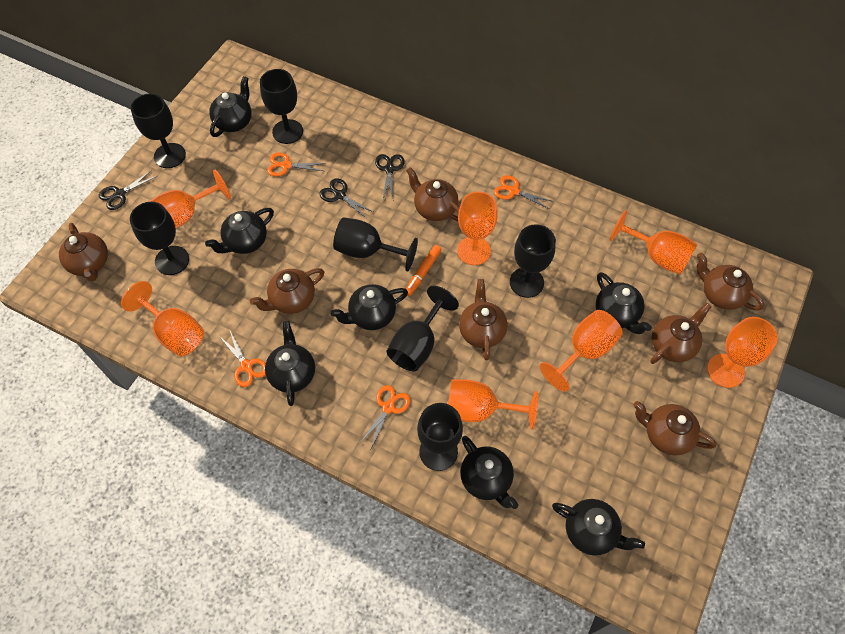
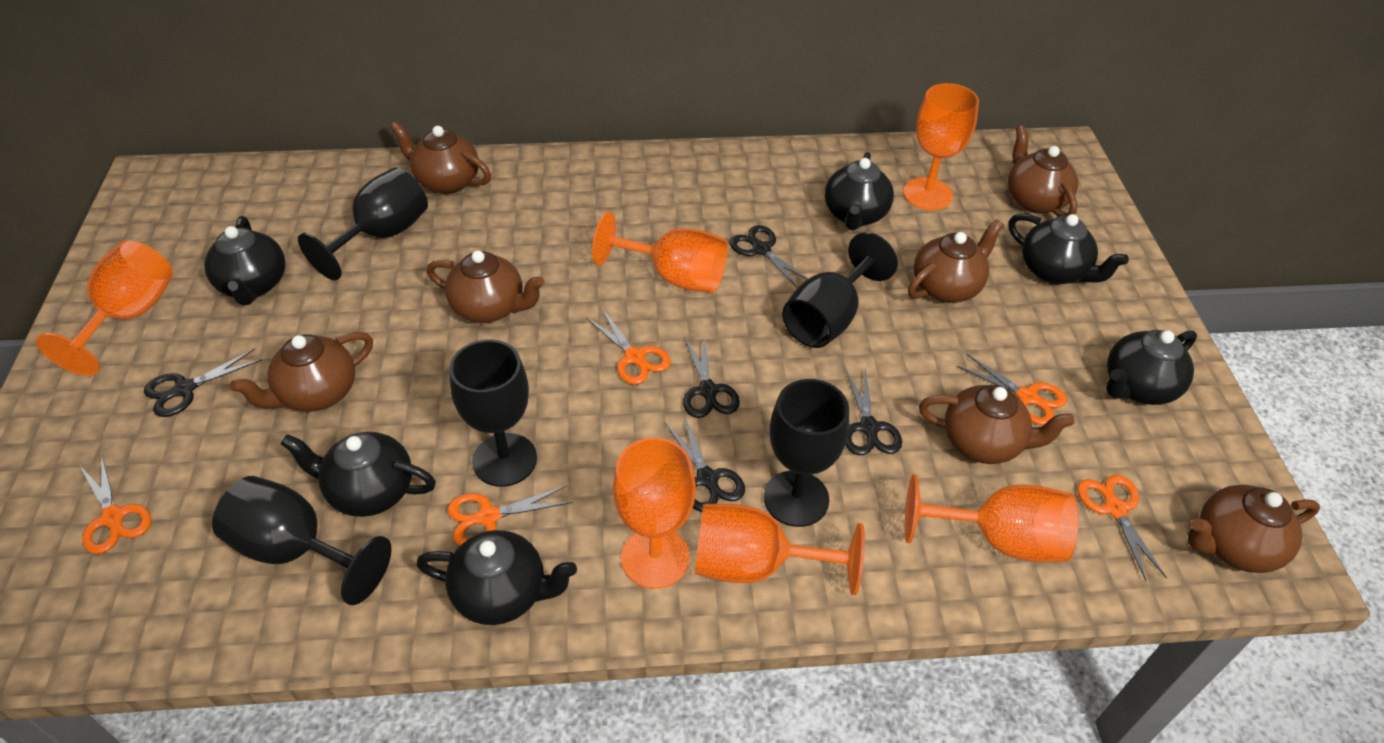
black goblet: 7 -> 5
black scissors: 3 -> 5
black teapot: 7 -> 6
orange goblet: 7 -> 6
orange marker: 1 -> 0
orange scissors: 4 -> 5

